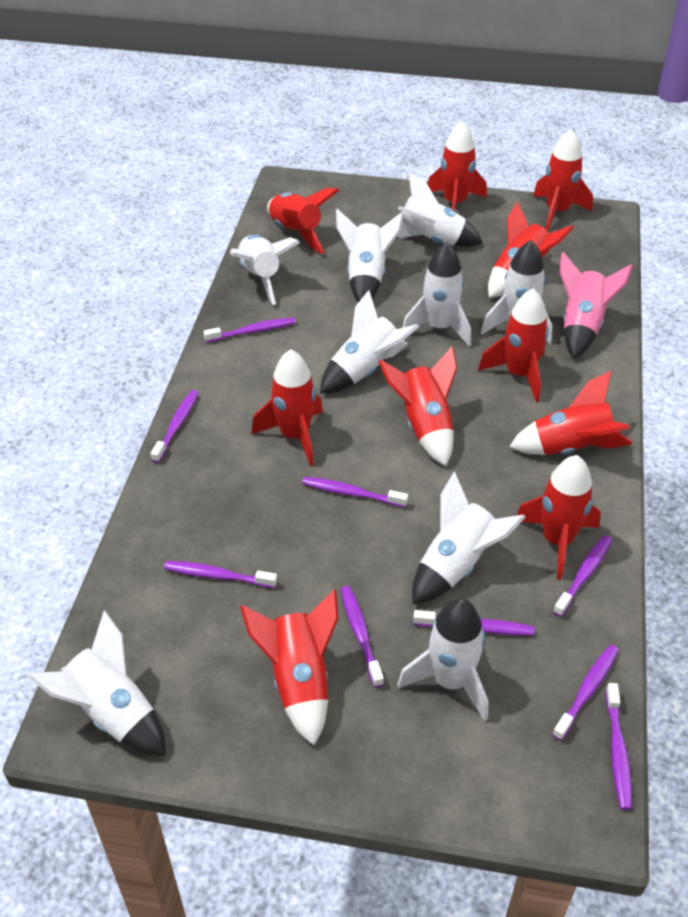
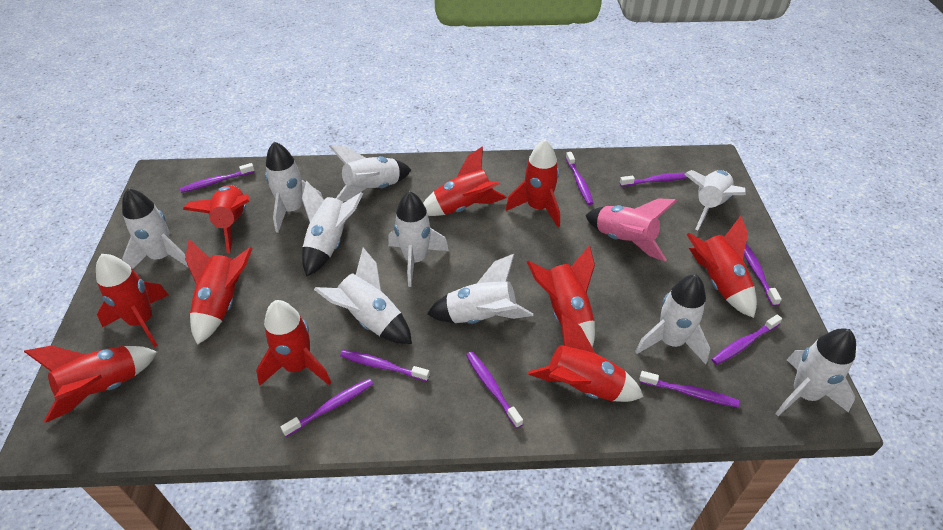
white rocket: 9 -> 10

